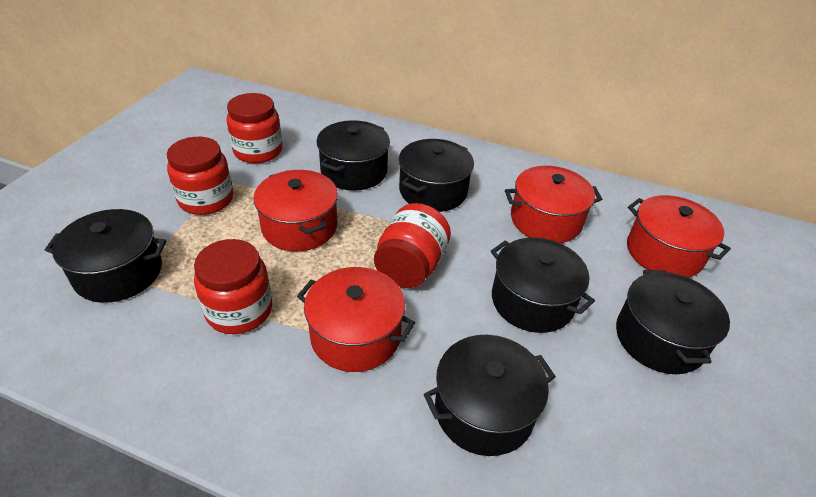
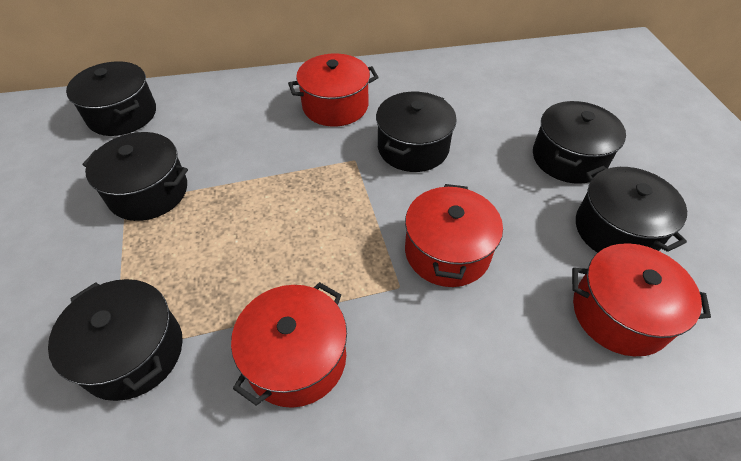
red jar: 4 -> 0

